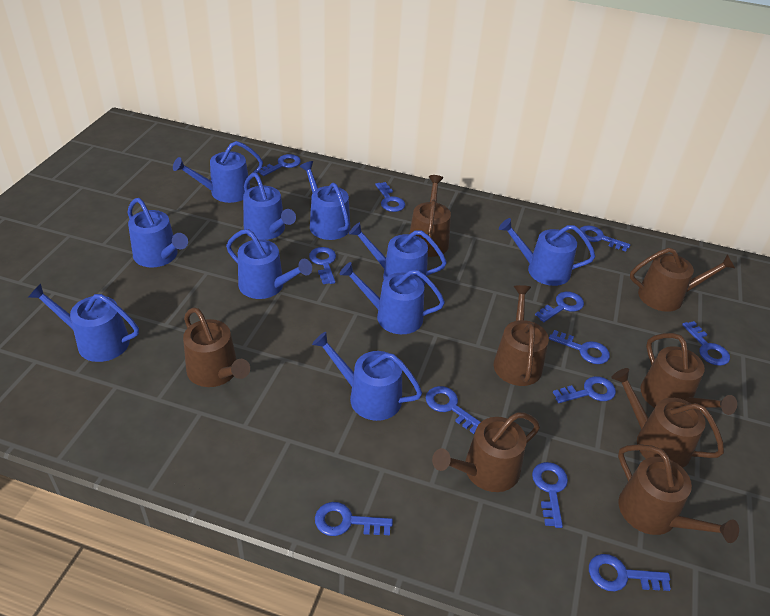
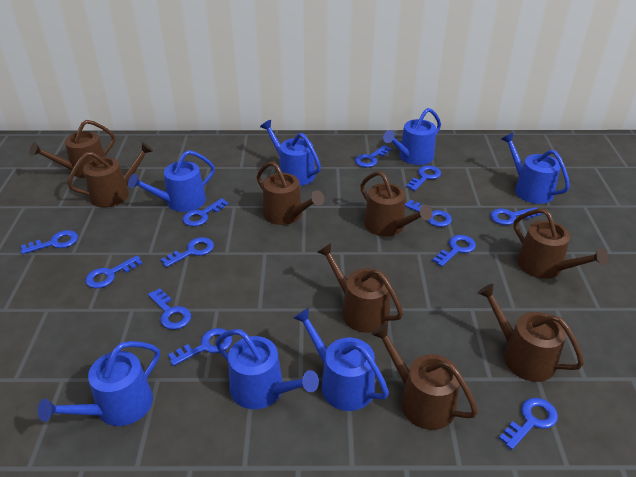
blue watering can: 10 -> 7

